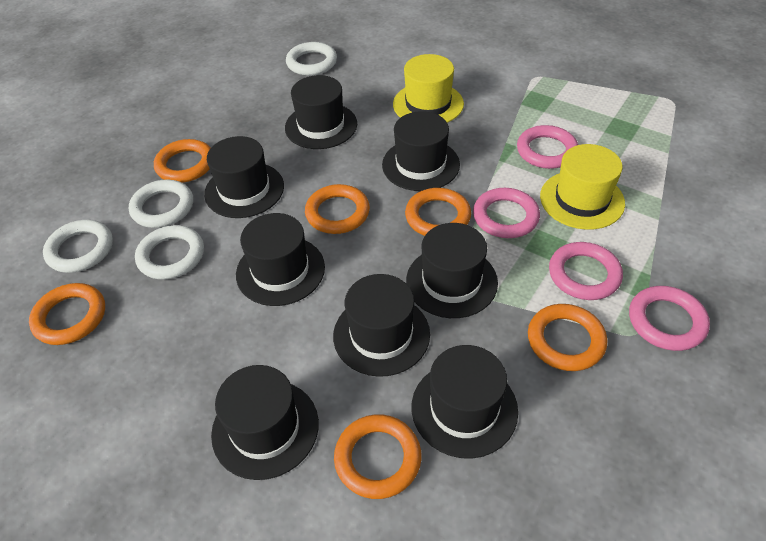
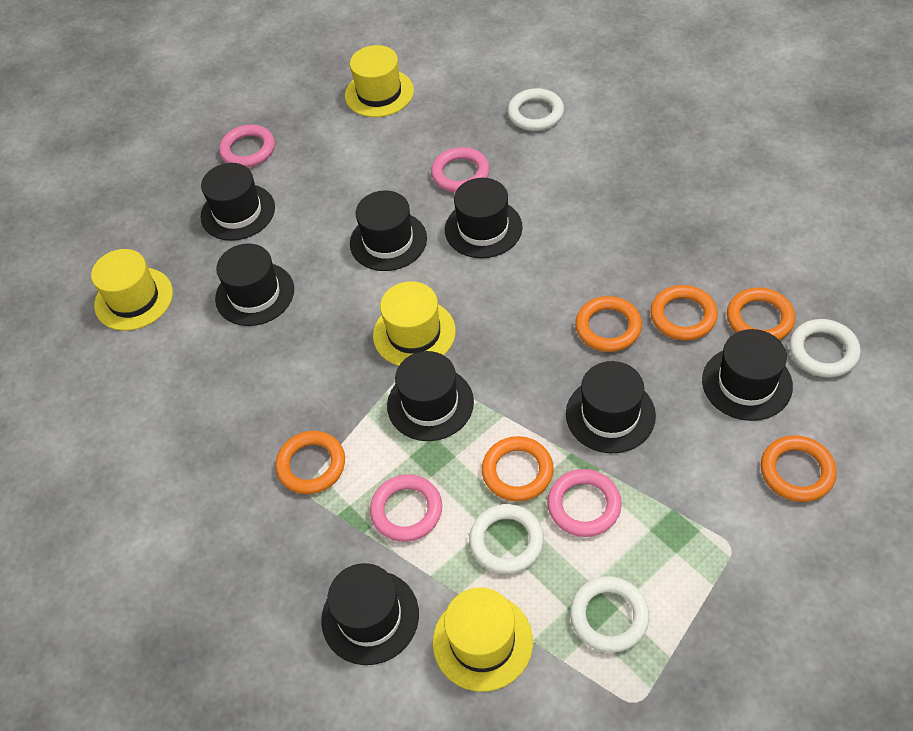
yellow hat: 2 -> 4

